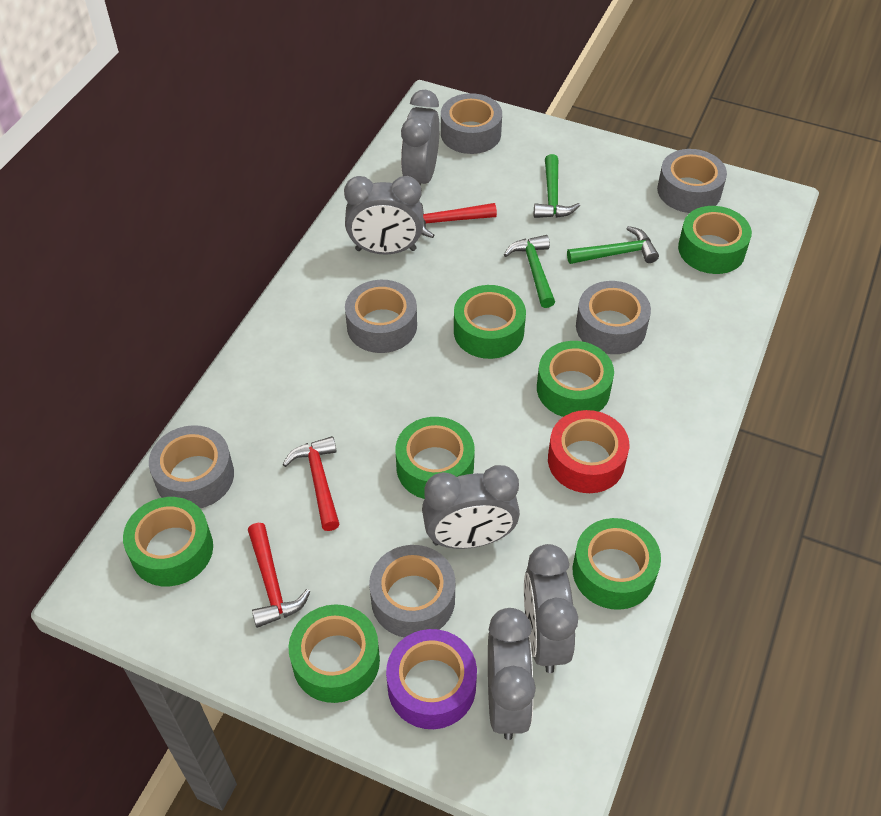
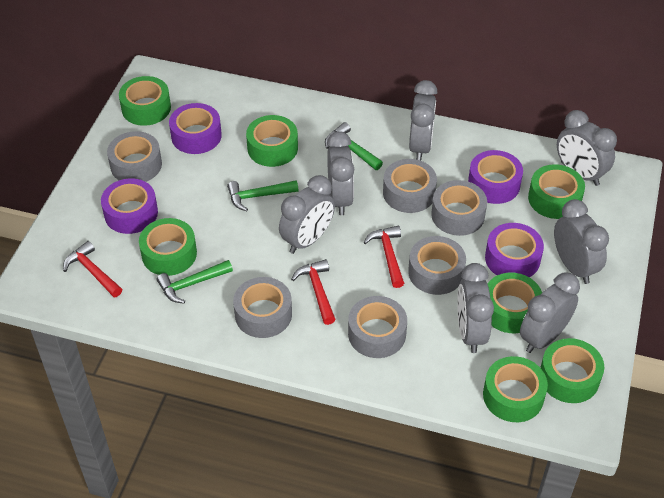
grey clock: 5 -> 7
purple tape: 1 -> 4
red tape: 1 -> 0

